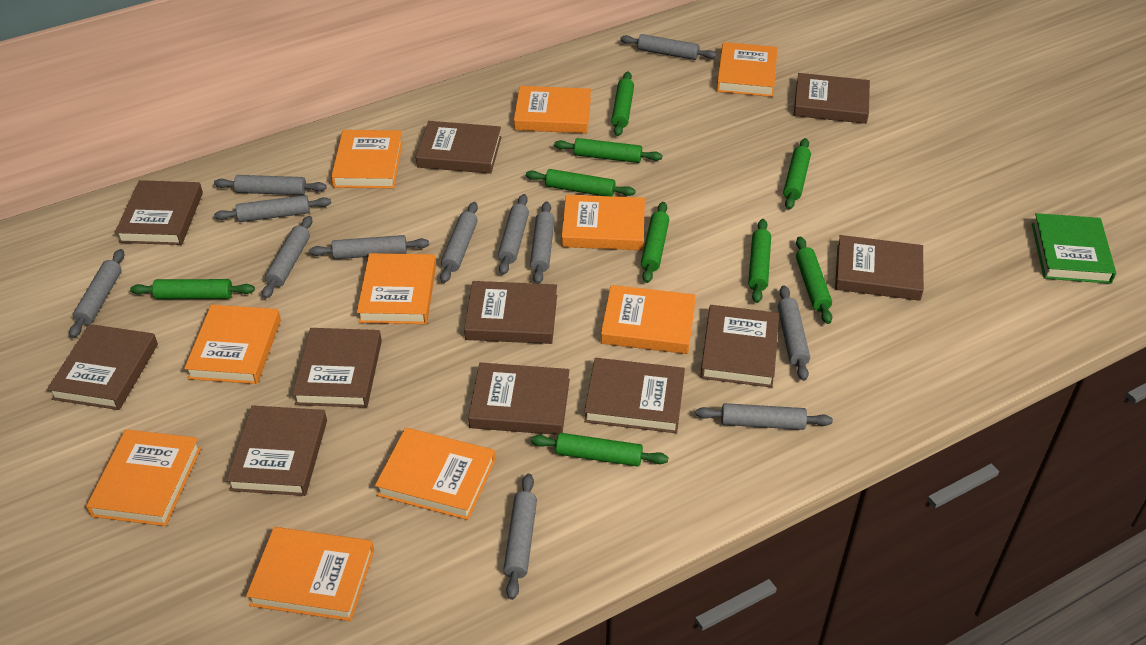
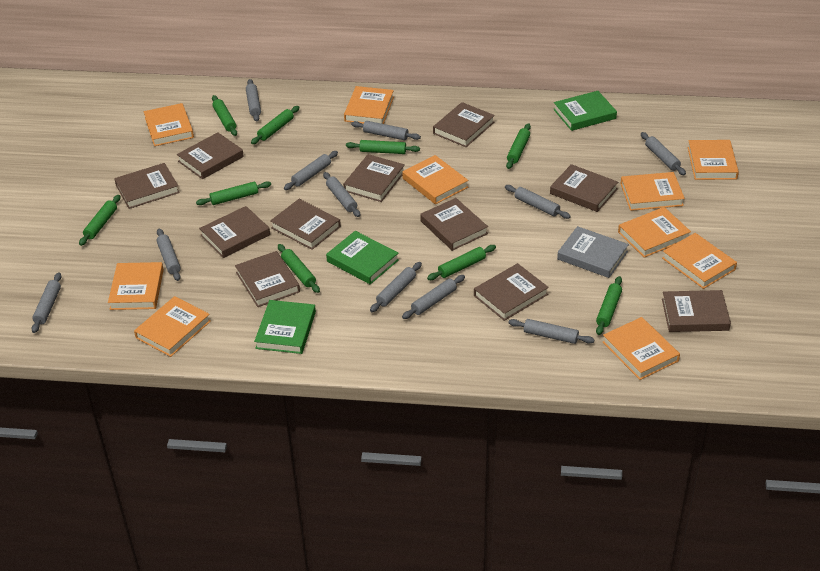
green book: 1 -> 3
grey book: 0 -> 1
grey rolling pin: 12 -> 11

